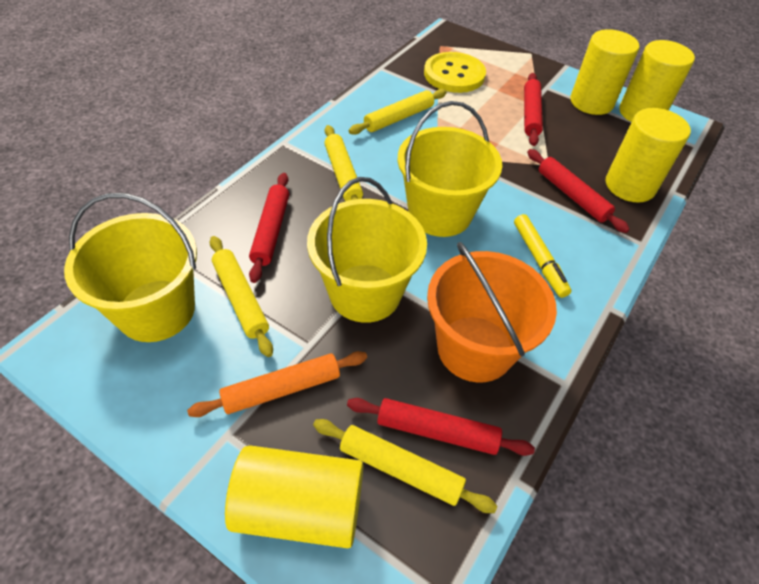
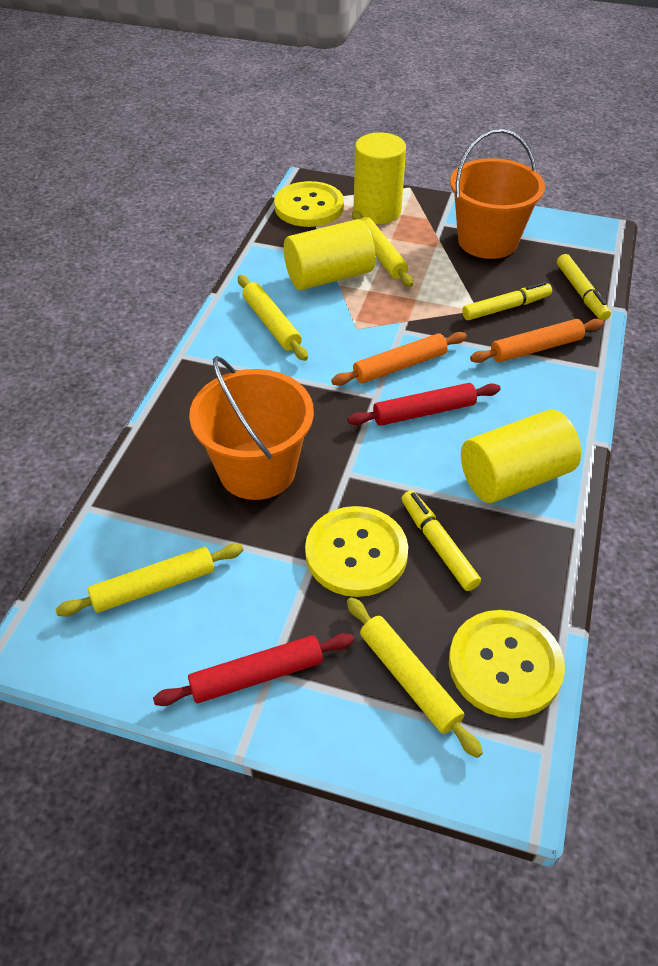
orange bucket: 1 -> 2
orange rolling pin: 1 -> 2
red rolling pin: 4 -> 2
yellow bucket: 3 -> 0
yellow button: 1 -> 3
yellow cylinder: 4 -> 3
yellow marker: 1 -> 3

